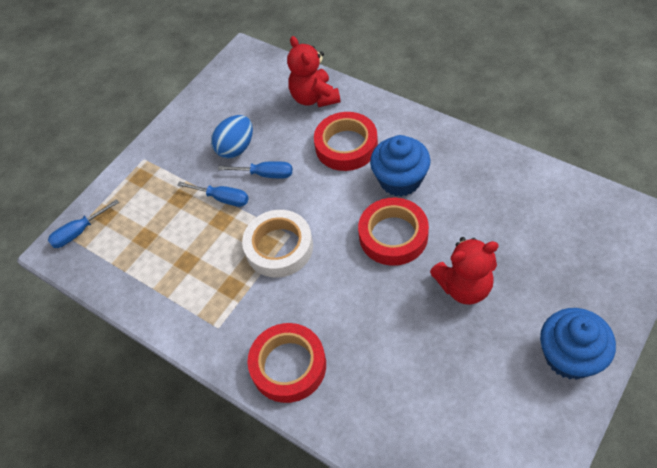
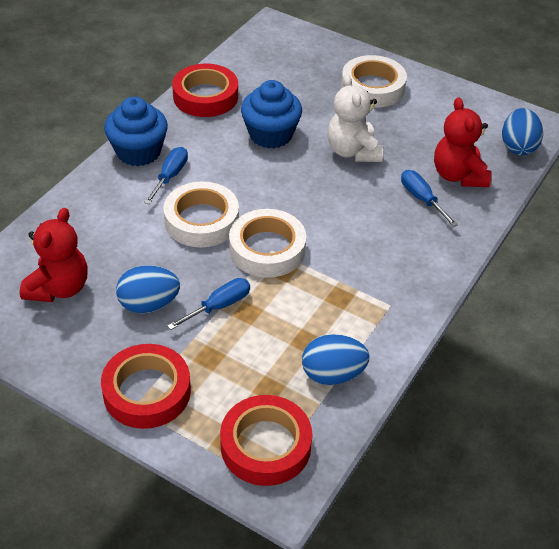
blue egg: 1 -> 3
white tape: 1 -> 3
white teddy bear: 0 -> 1

